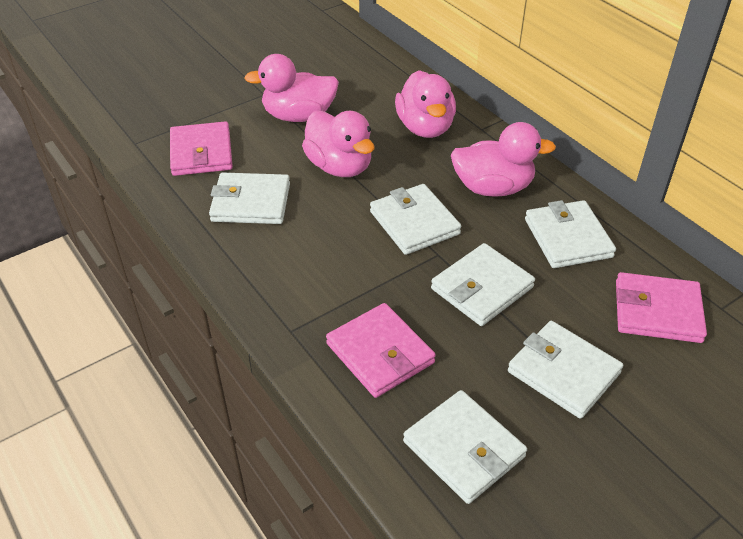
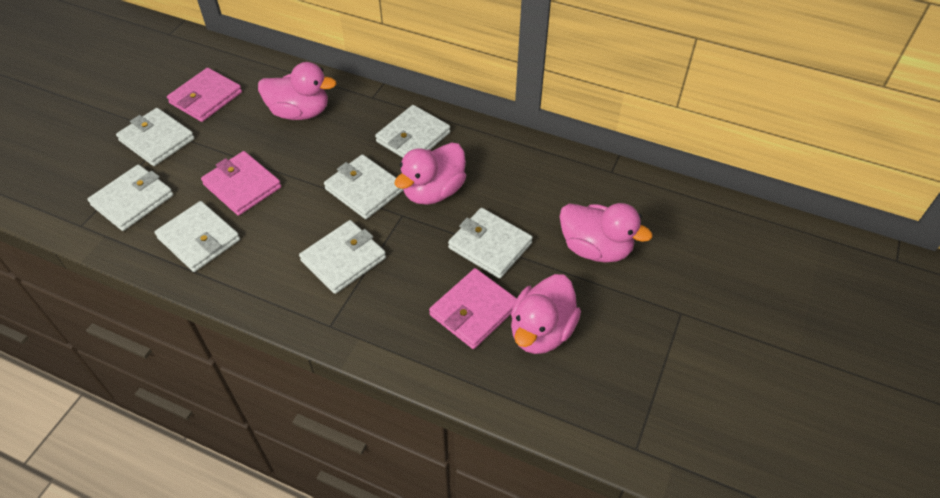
white wallet: 6 -> 7

